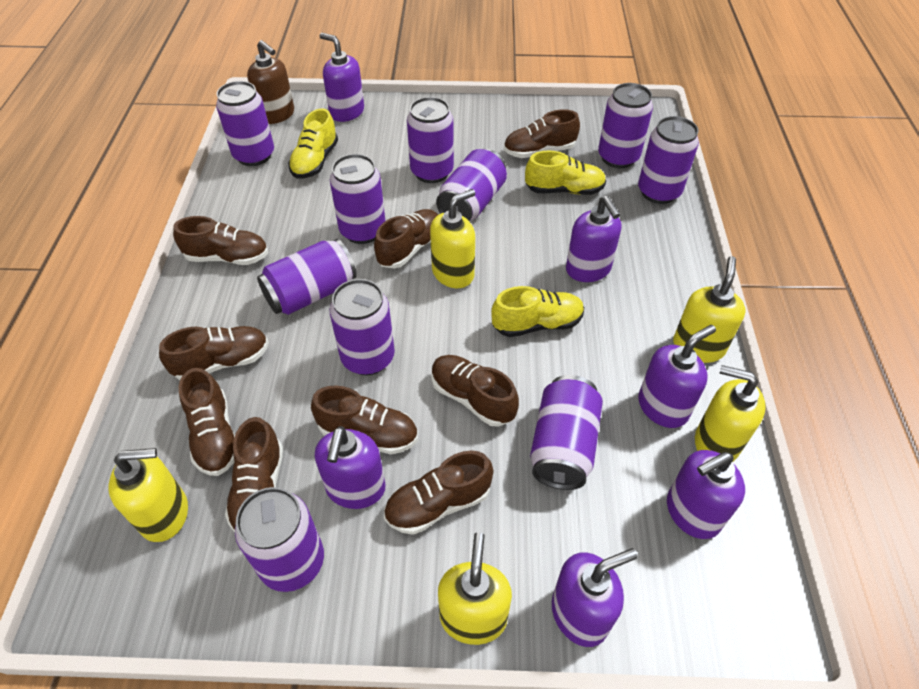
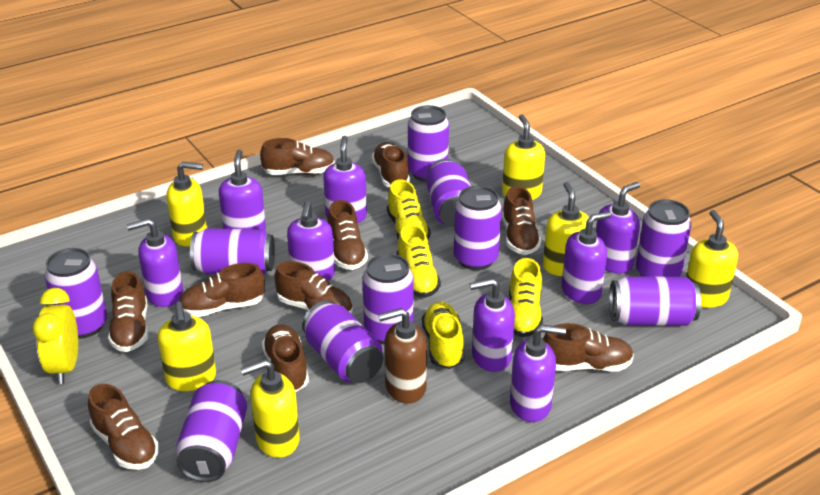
brown shoe: 9 -> 10
purple soap dispenser: 6 -> 8
yellow clock: 0 -> 1
yellow shoe: 3 -> 4
yellow soap dispenser: 5 -> 6

